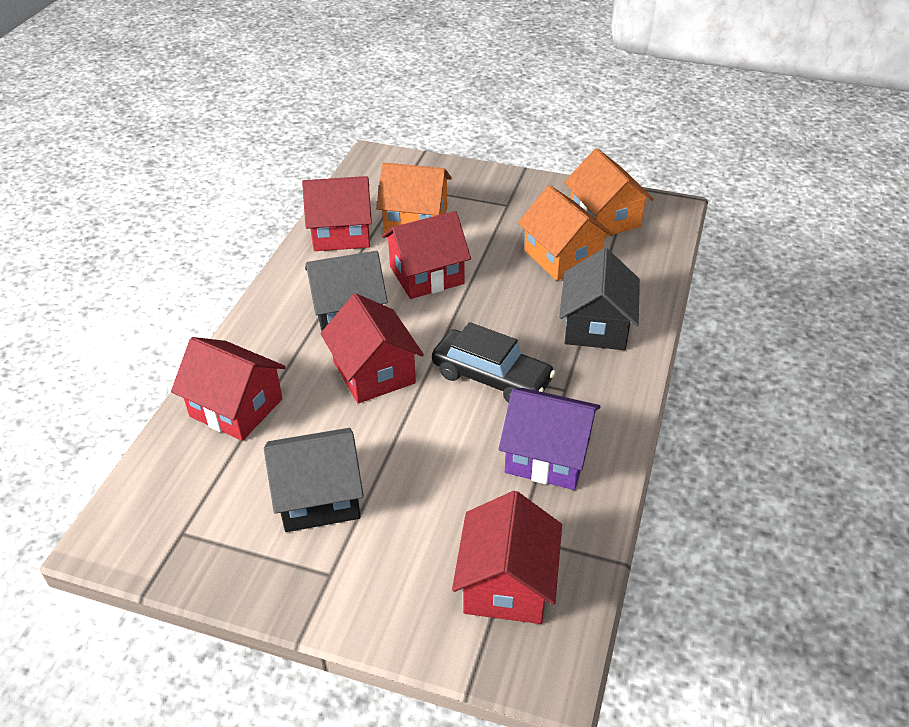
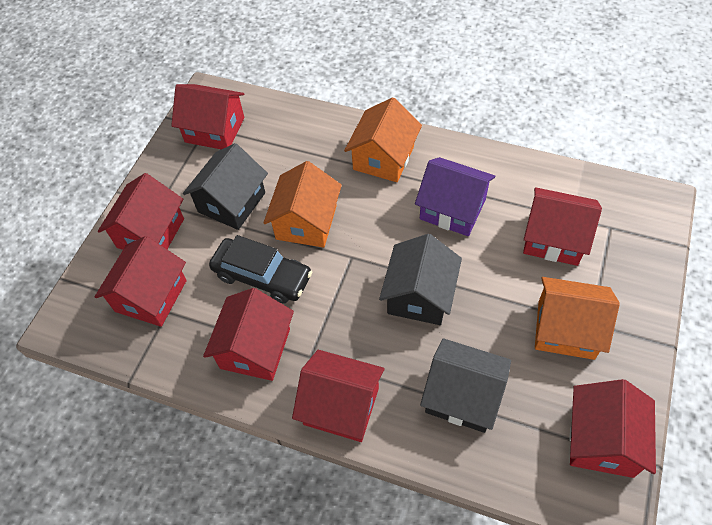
red house: 5 -> 7

